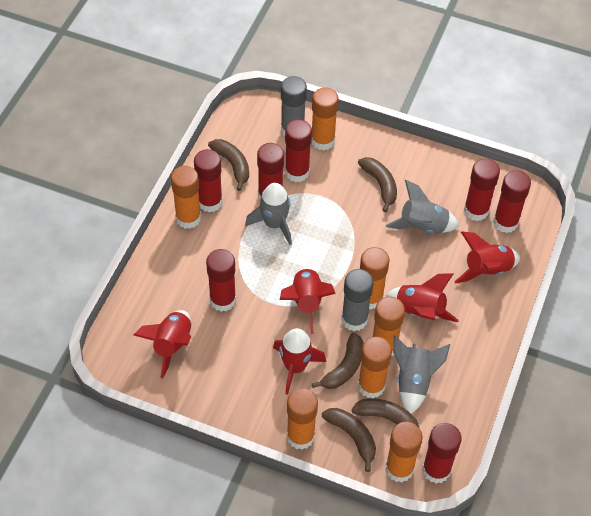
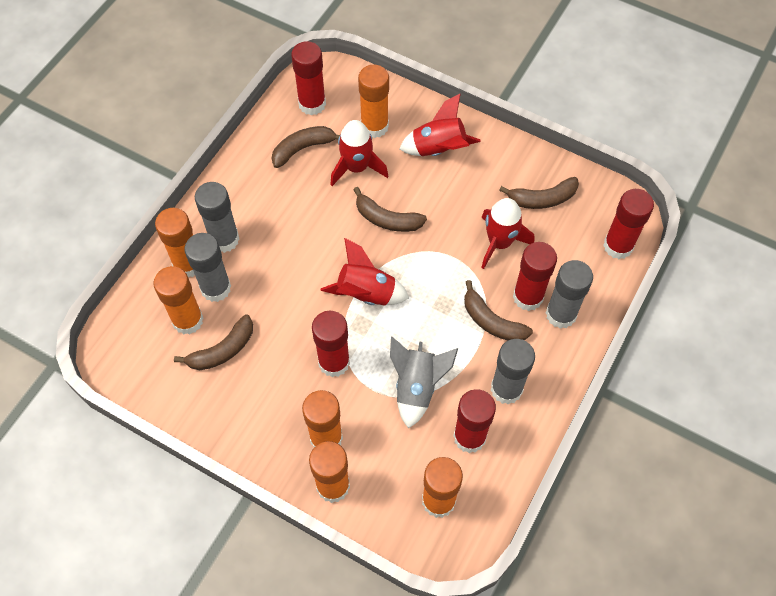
grey glue stick: 2 -> 4
grey rocket: 3 -> 1
orange glue stick: 7 -> 6
red glue stick: 7 -> 5
red rocket: 5 -> 4

